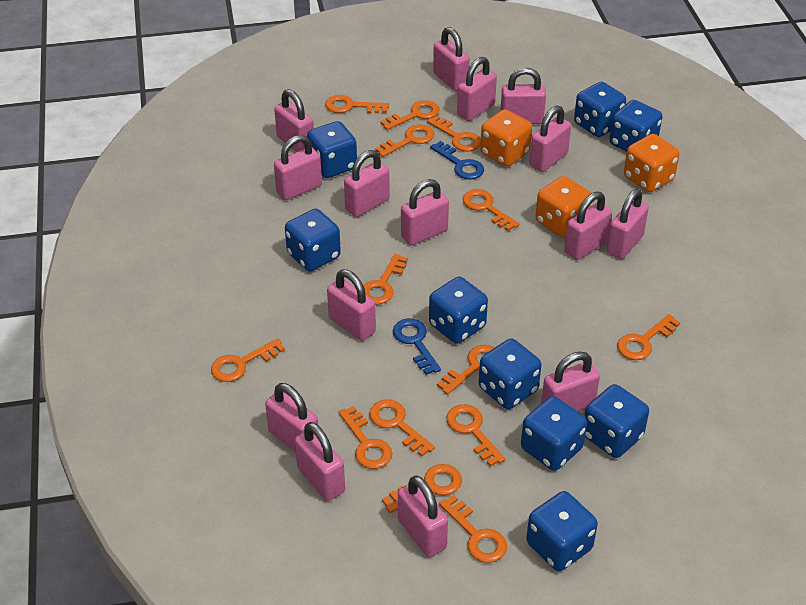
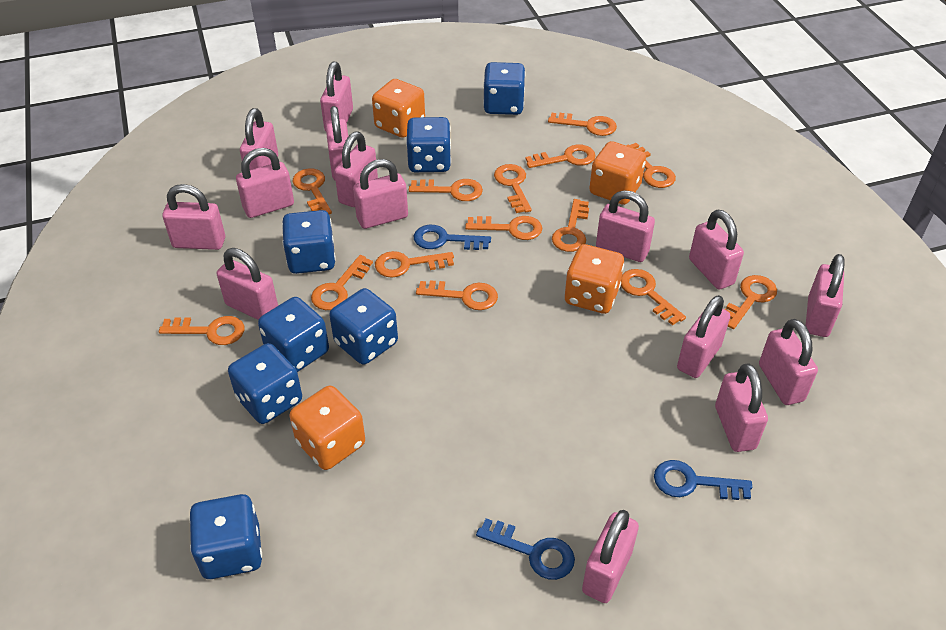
blue dice: 9 -> 7
blue key: 2 -> 3
orange dice: 3 -> 4

